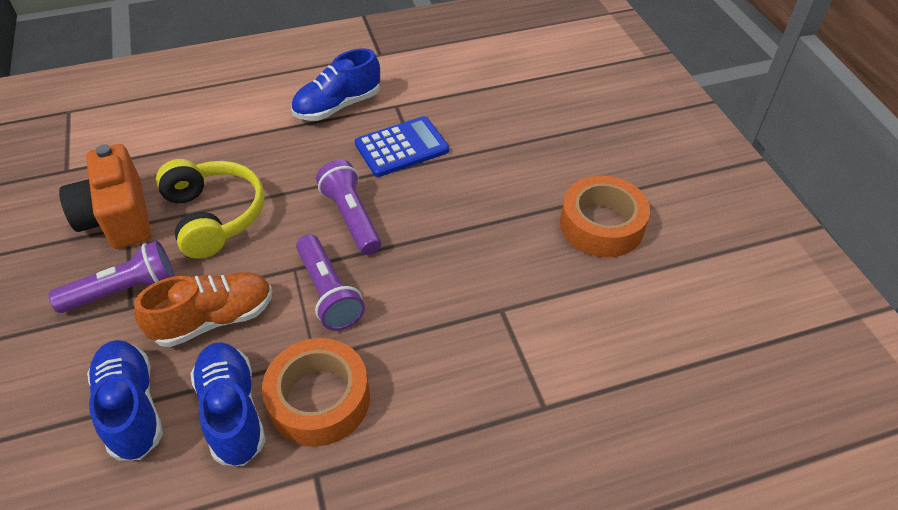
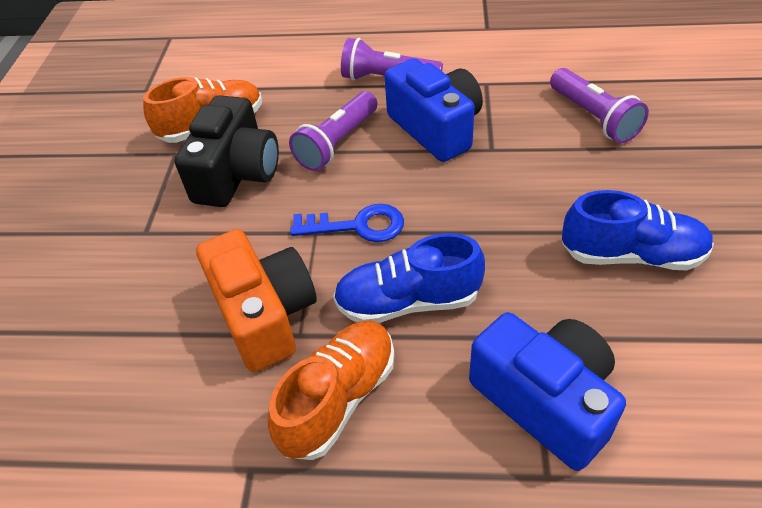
black camera: 0 -> 1
blue calculator: 1 -> 0
blue camera: 0 -> 2
blue key: 0 -> 1
blue shoe: 3 -> 2
orange shoe: 1 -> 2
orange tape: 2 -> 0
yellow headphones: 1 -> 0

